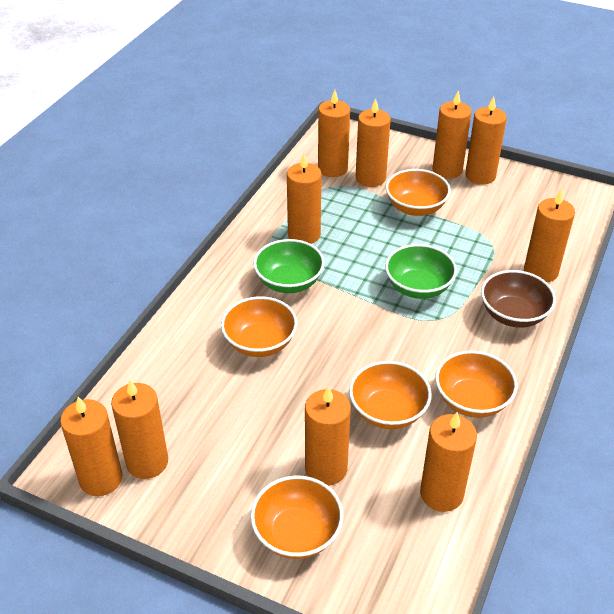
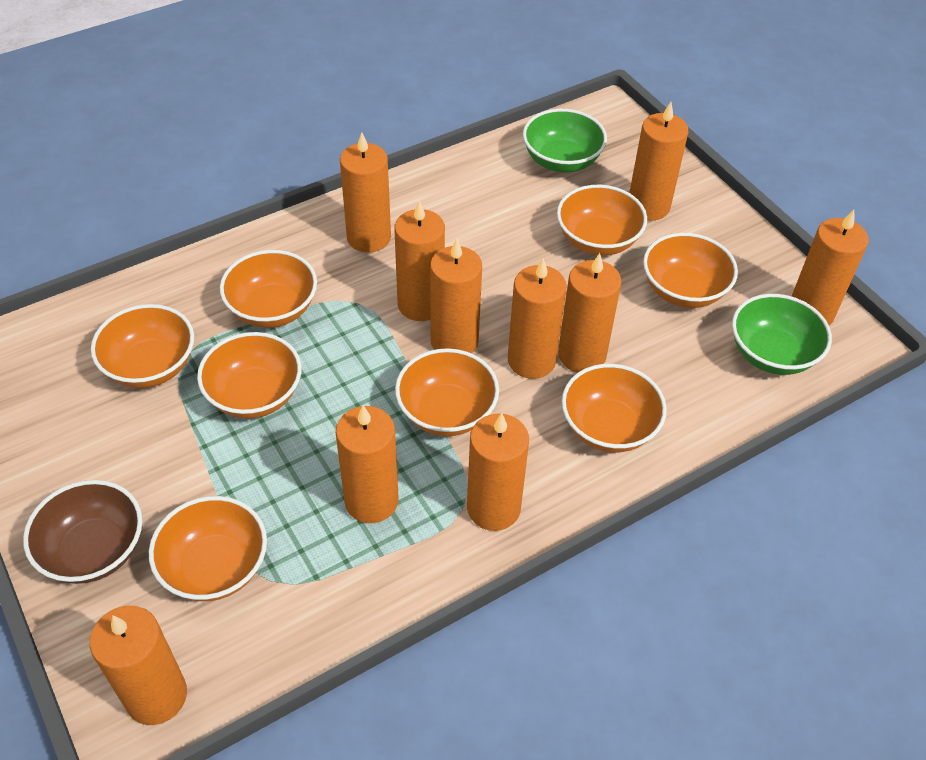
orange bowl: 5 -> 8

